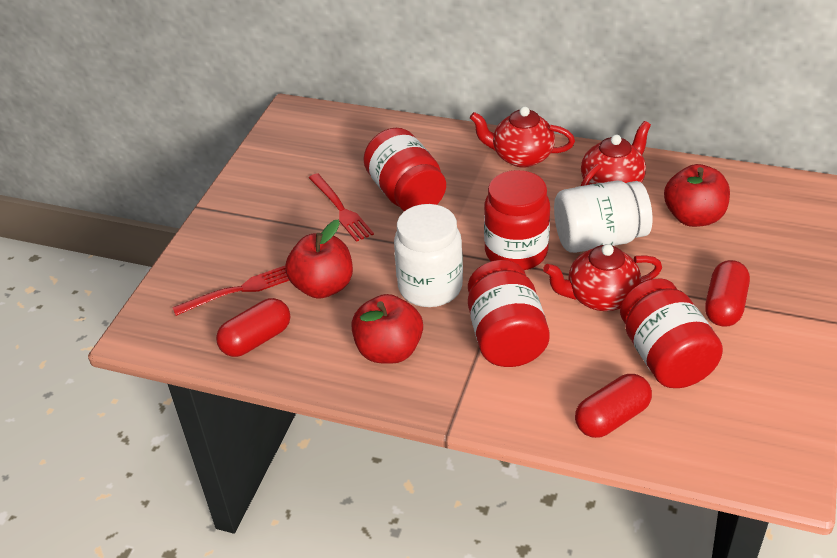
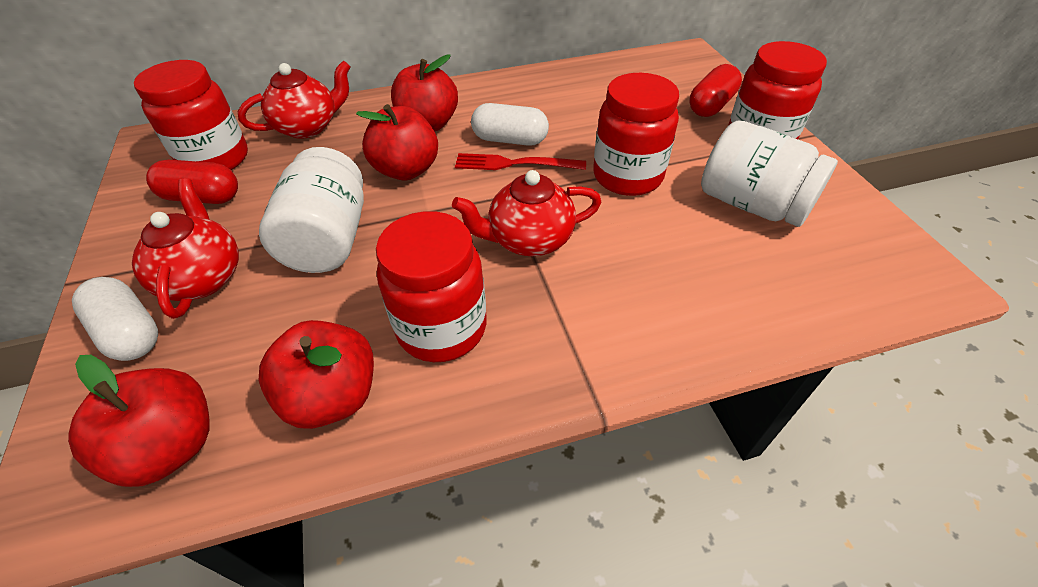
red apple: 3 -> 4
red capsule: 3 -> 2
red fork: 2 -> 1
white capsule: 0 -> 2

